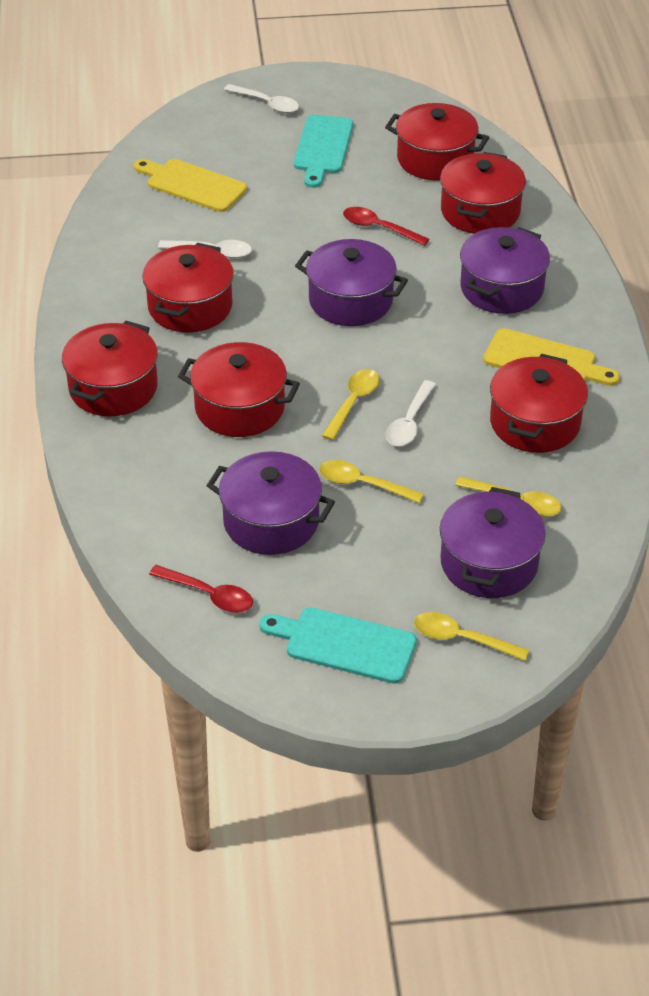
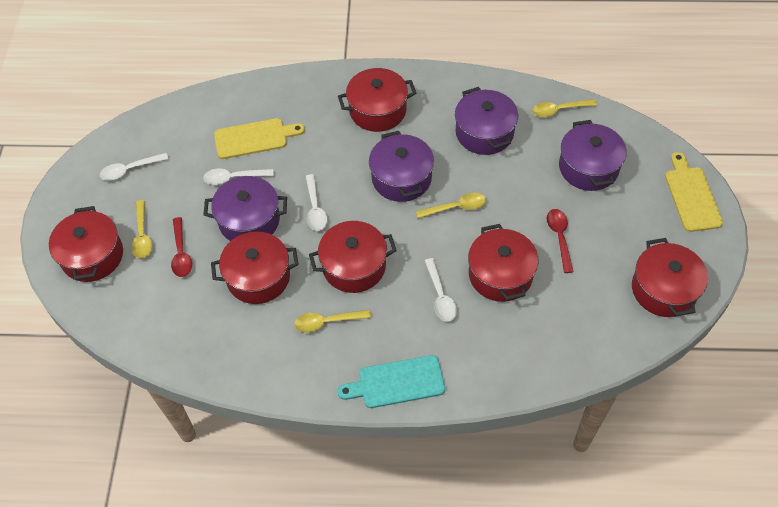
turquoise cutting board: 2 -> 1
white spoon: 3 -> 4

